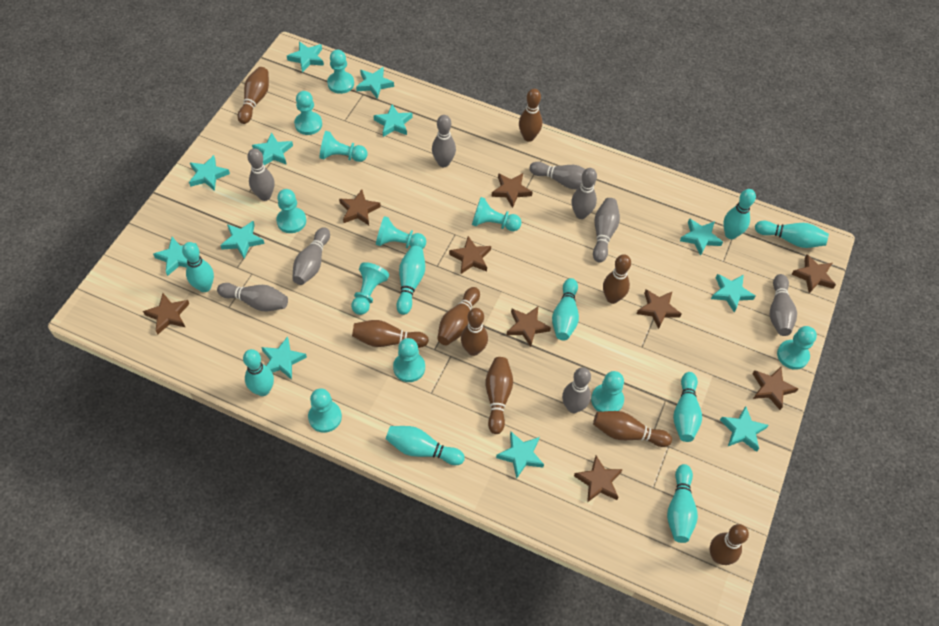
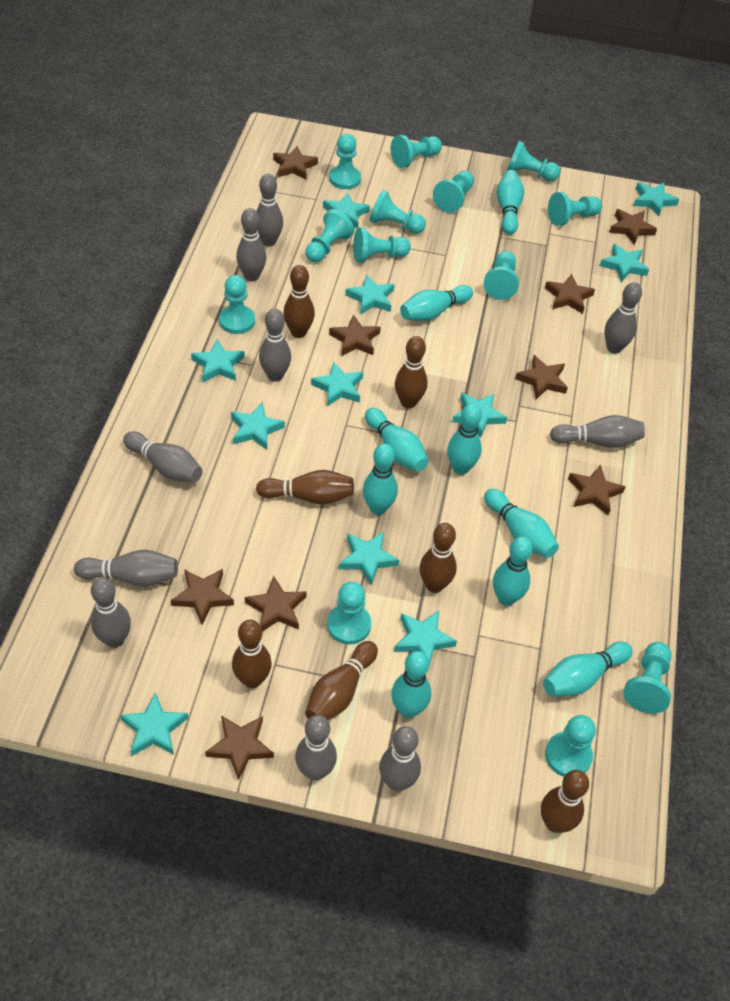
brown bowling pin: 9 -> 7
grey bowling pin: 9 -> 10
turquoise pawn: 11 -> 13
turquoise star: 12 -> 11

